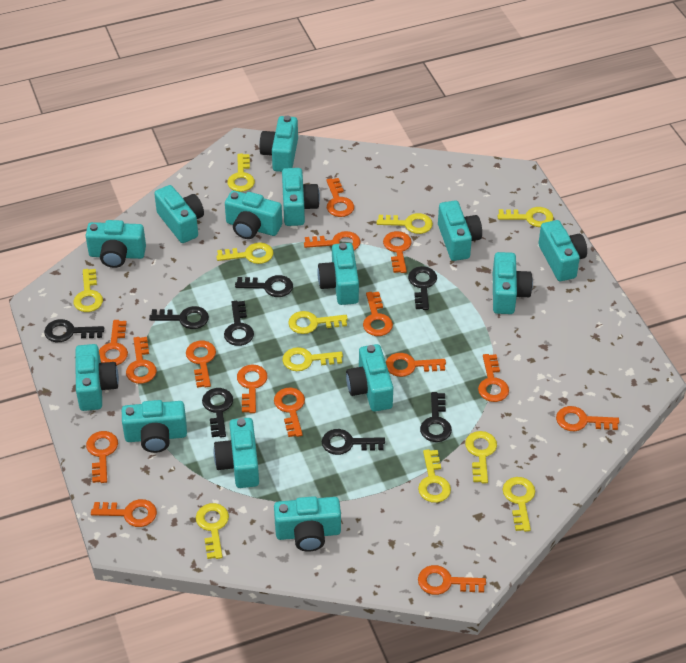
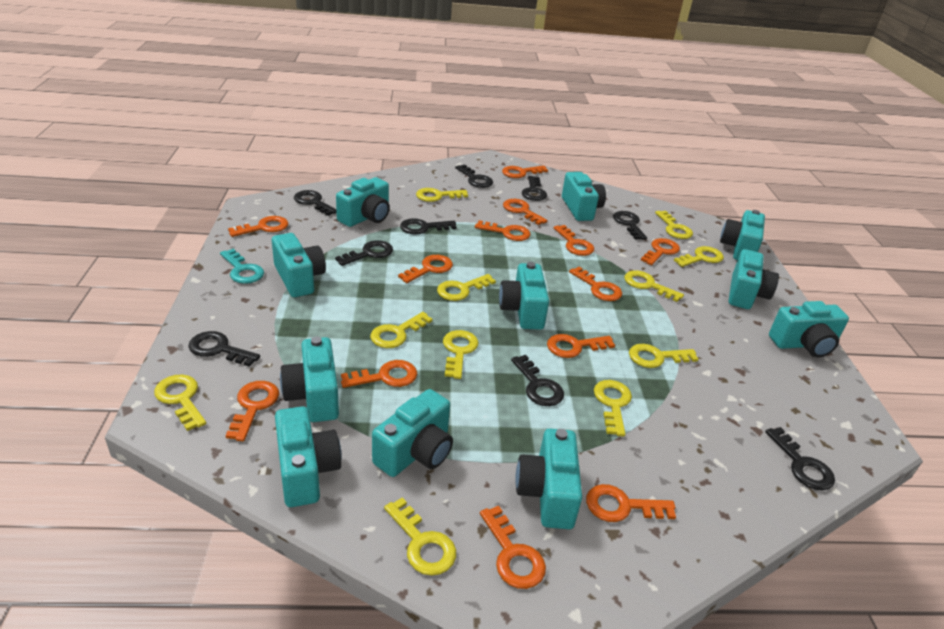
black key: 8 -> 9
orange key: 15 -> 13
turquoise camera: 14 -> 11
turquoise key: 0 -> 1

